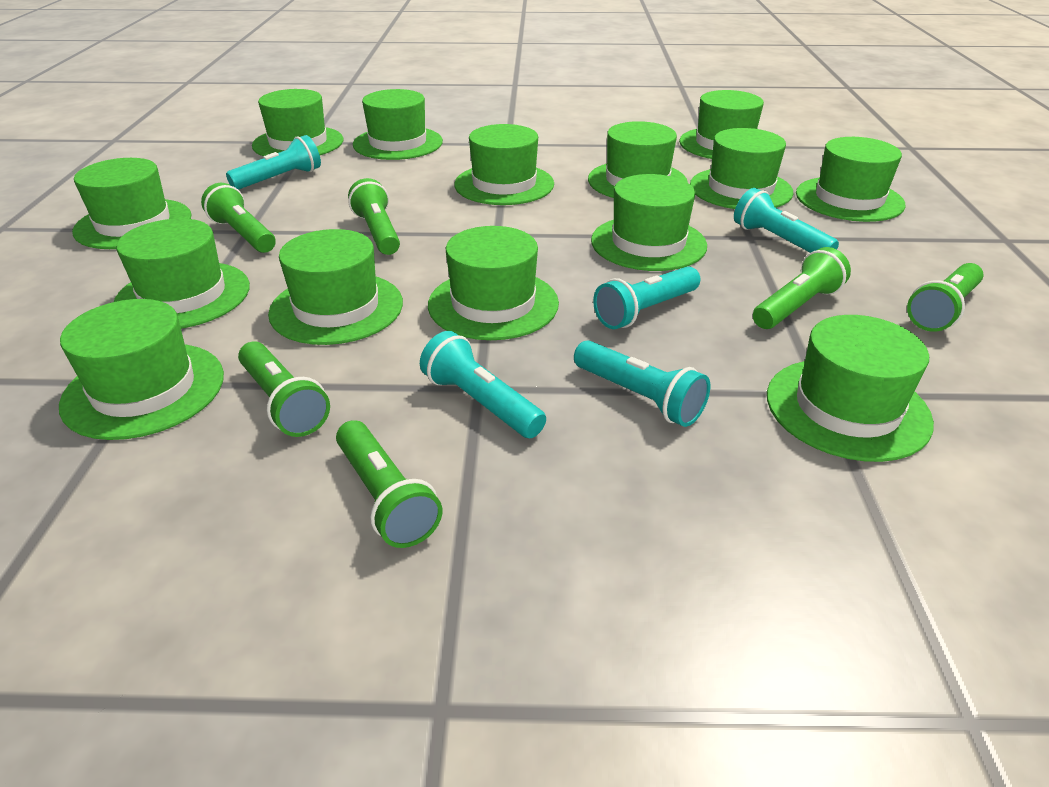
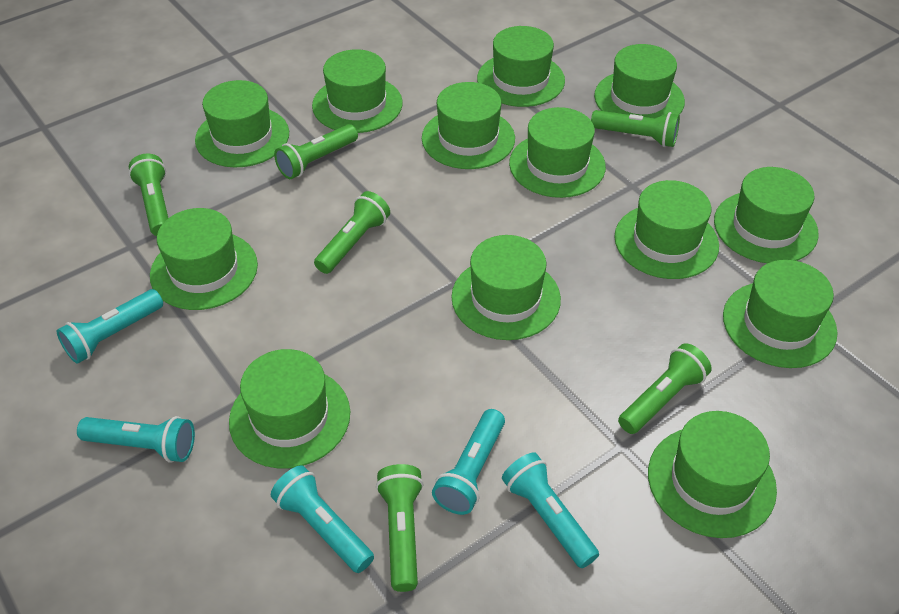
green hat: 14 -> 13

